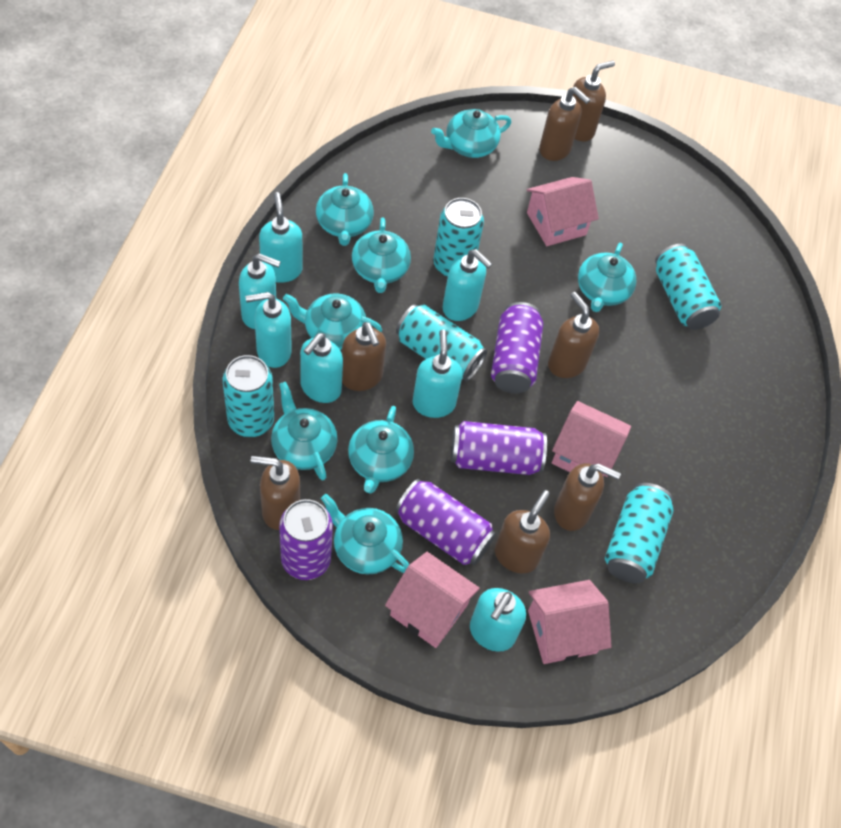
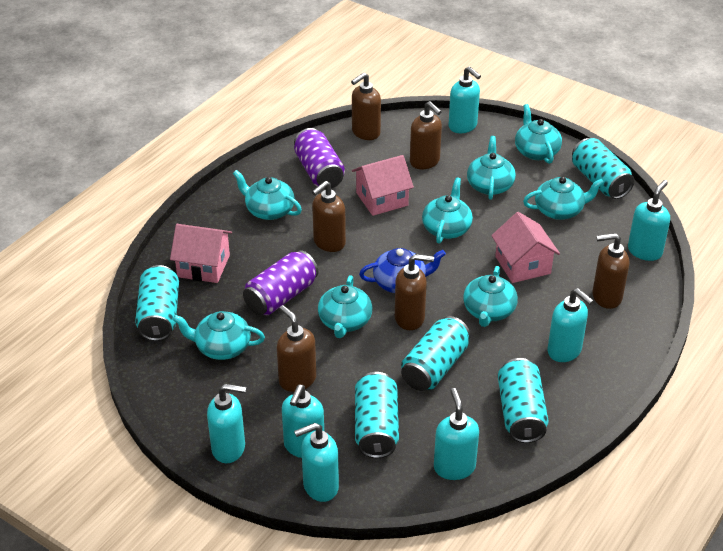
blue teapot: 0 -> 1
brown soap dispenser: 7 -> 6
pink house: 4 -> 3
purple can: 4 -> 2

